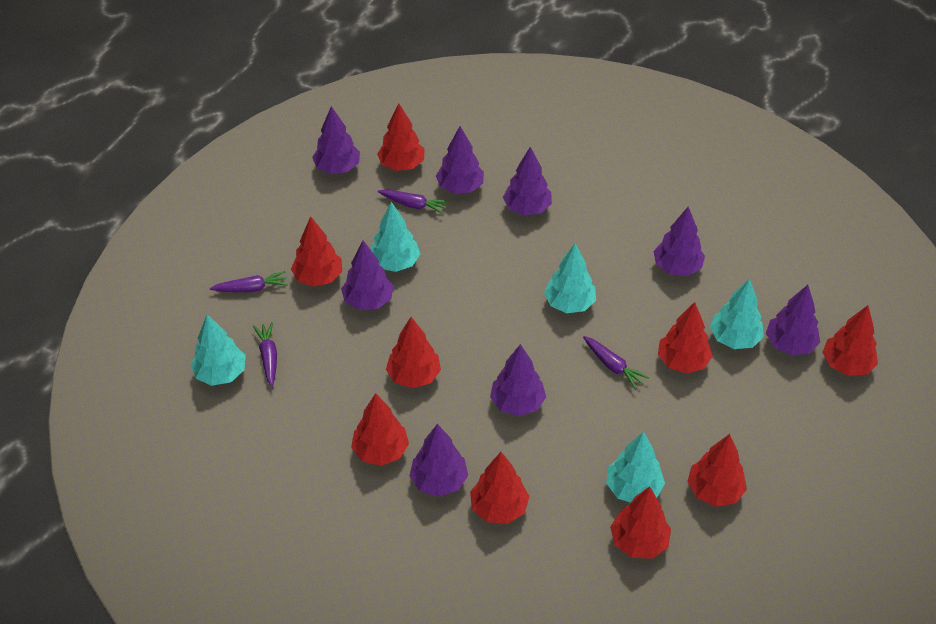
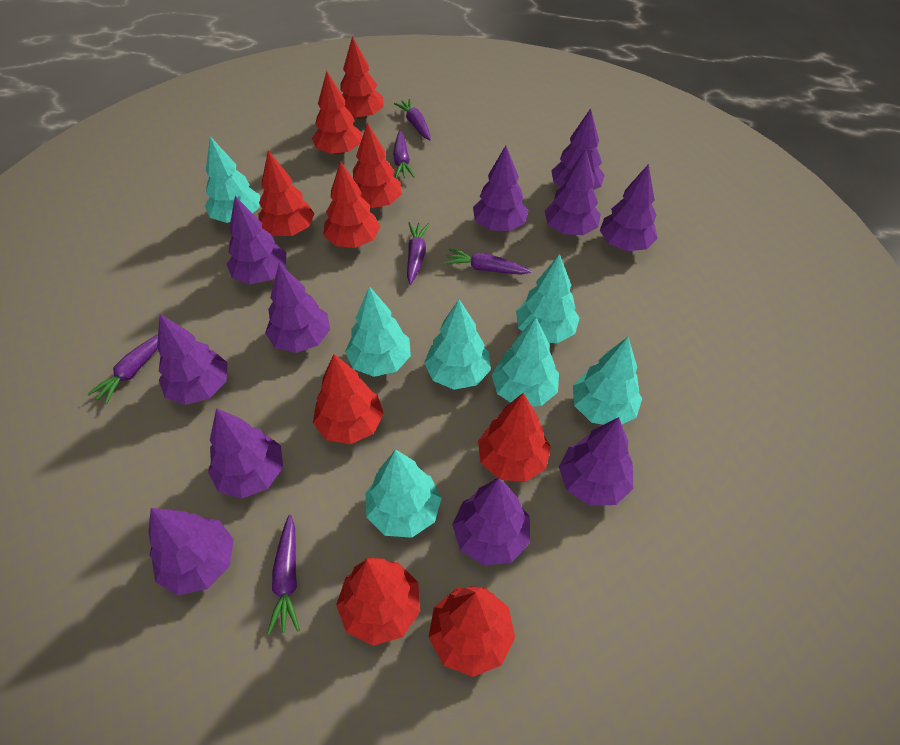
purple carrot: 4 -> 6
purple tree: 8 -> 11
turquoise tree: 5 -> 7

